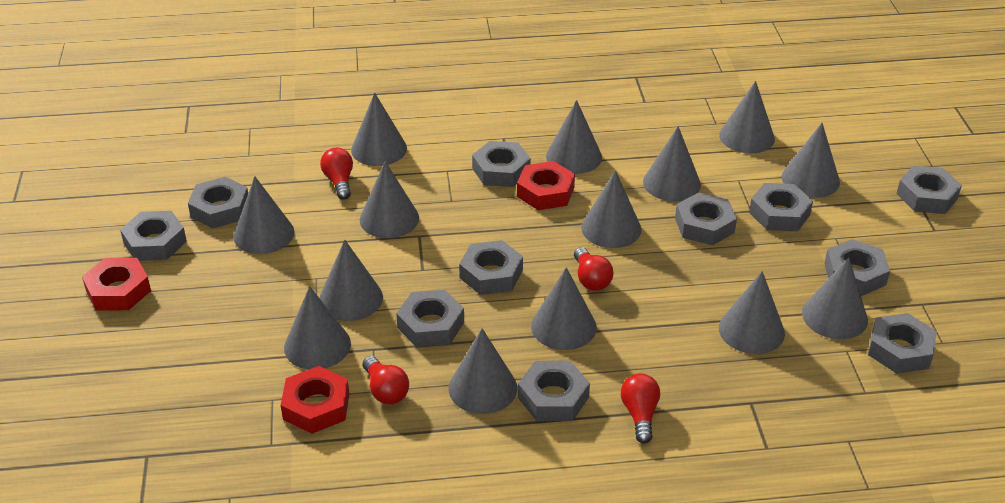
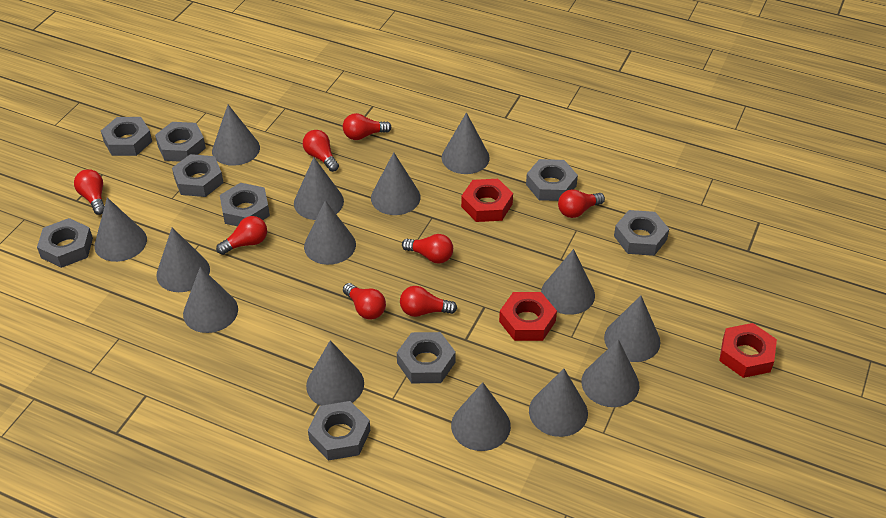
grey nut: 11 -> 9
red light bulb: 4 -> 8

